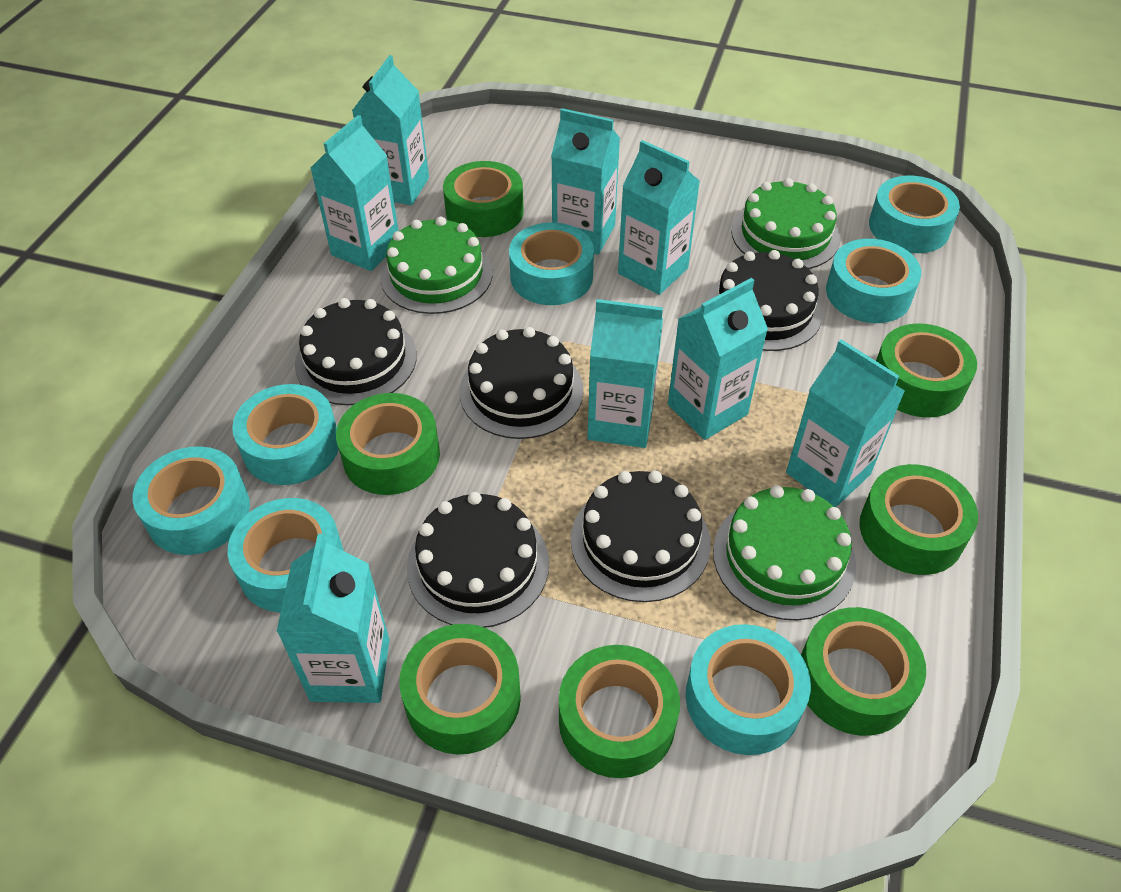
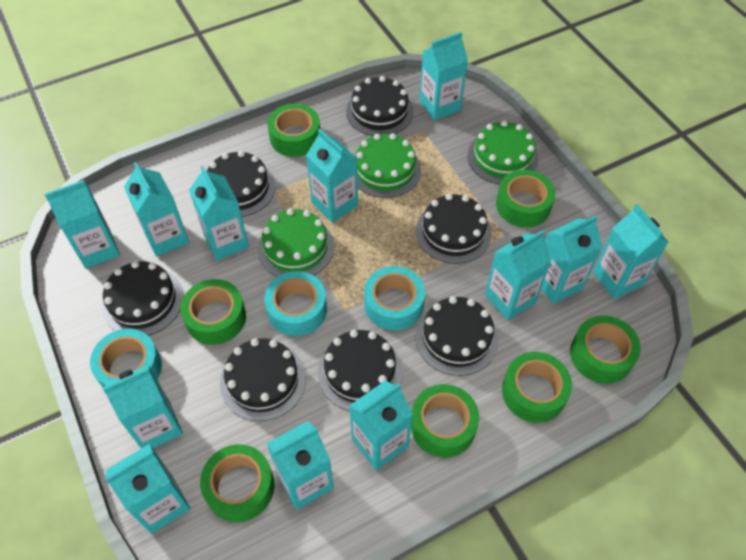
black cake: 5 -> 7
turquoise carton: 8 -> 12
turquoise tape: 7 -> 3

